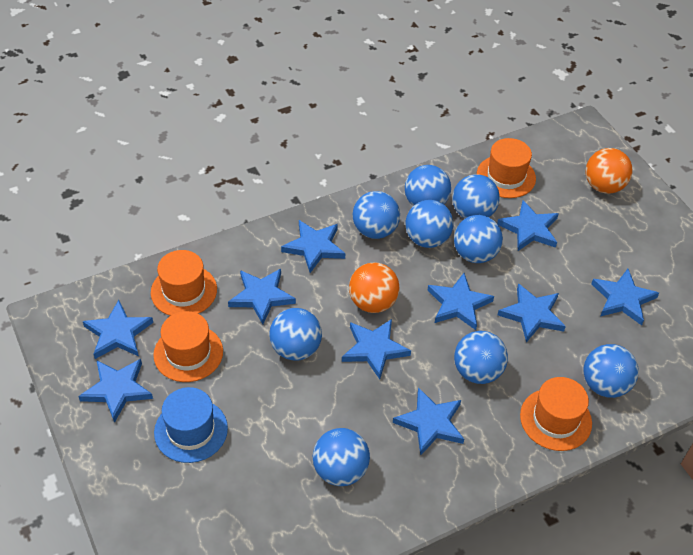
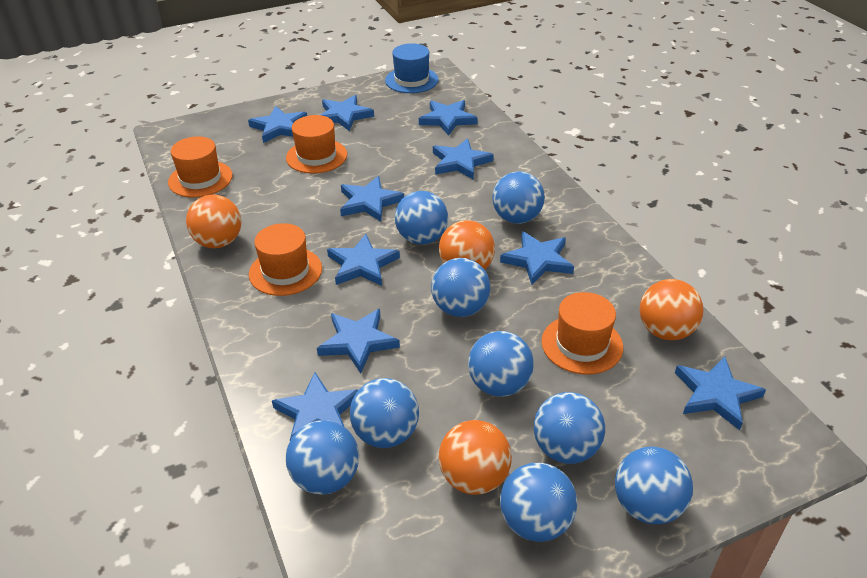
orange ball: 2 -> 4

